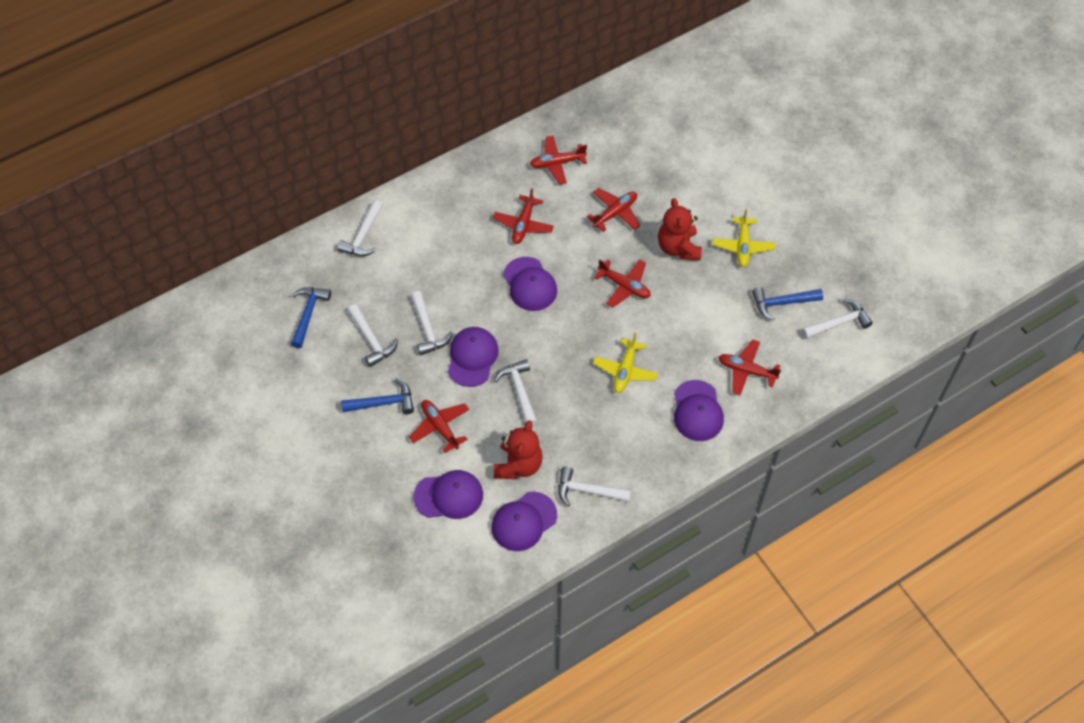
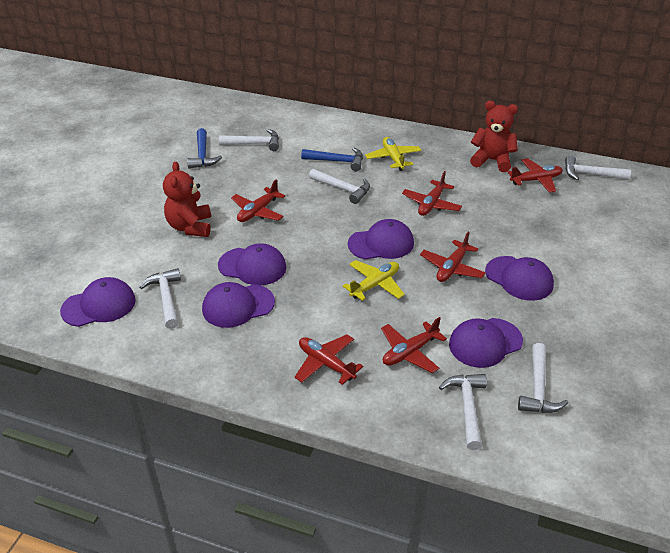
blue hammer: 3 -> 2
purple cap: 5 -> 6

